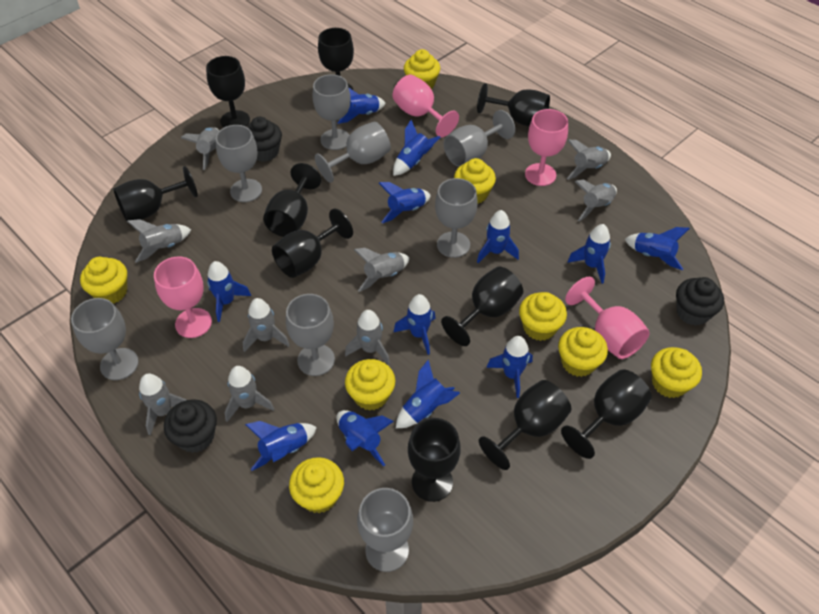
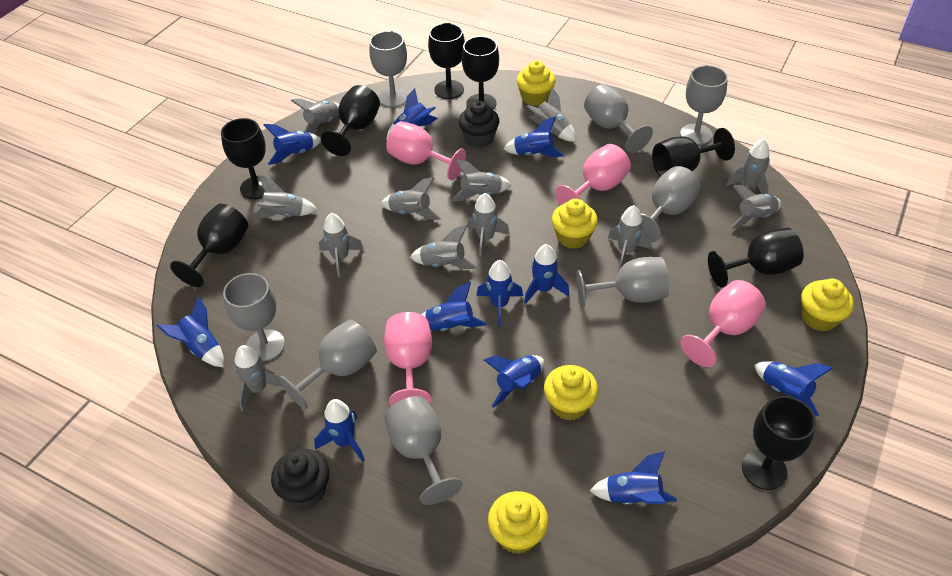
black cupcake: 3 -> 2
black goblet: 10 -> 8
blue rocket: 12 -> 11
grey rocket: 9 -> 12
yellow cupcake: 8 -> 5

